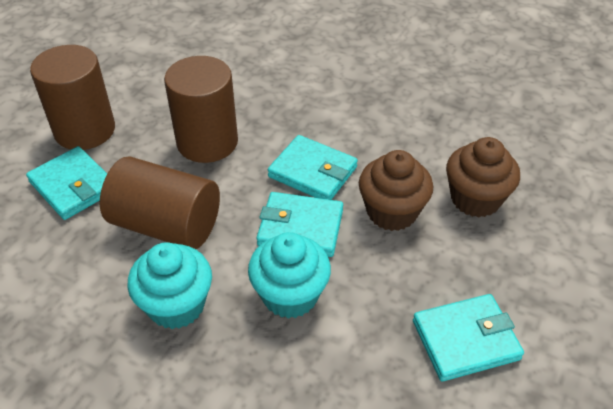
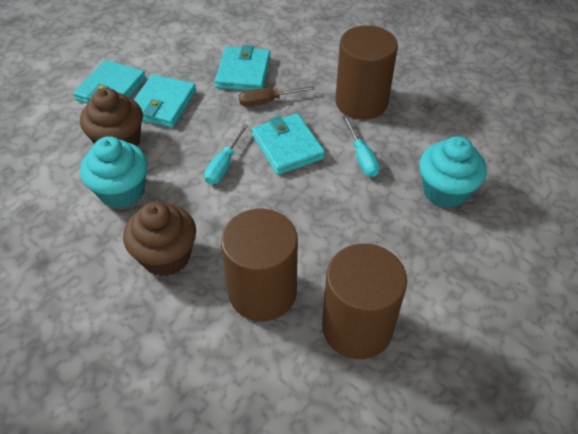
brown screwdriver: 0 -> 1
turquoise screwdriver: 0 -> 2

